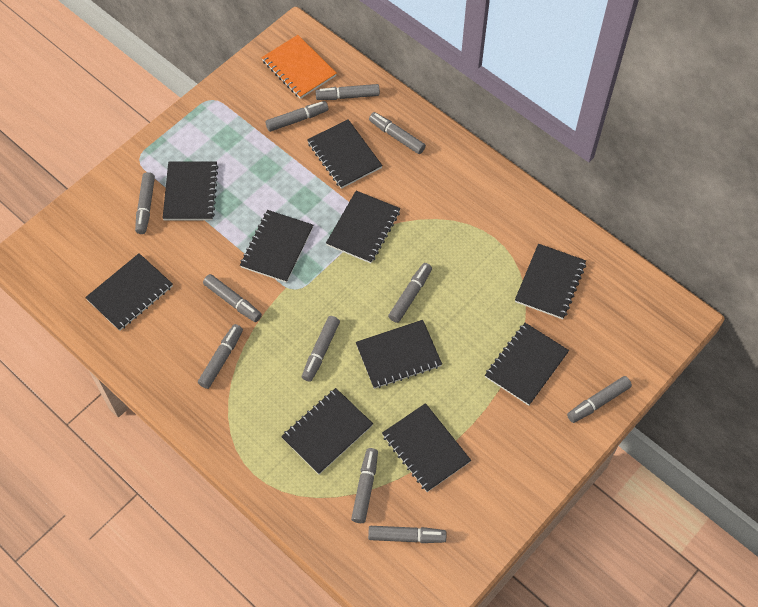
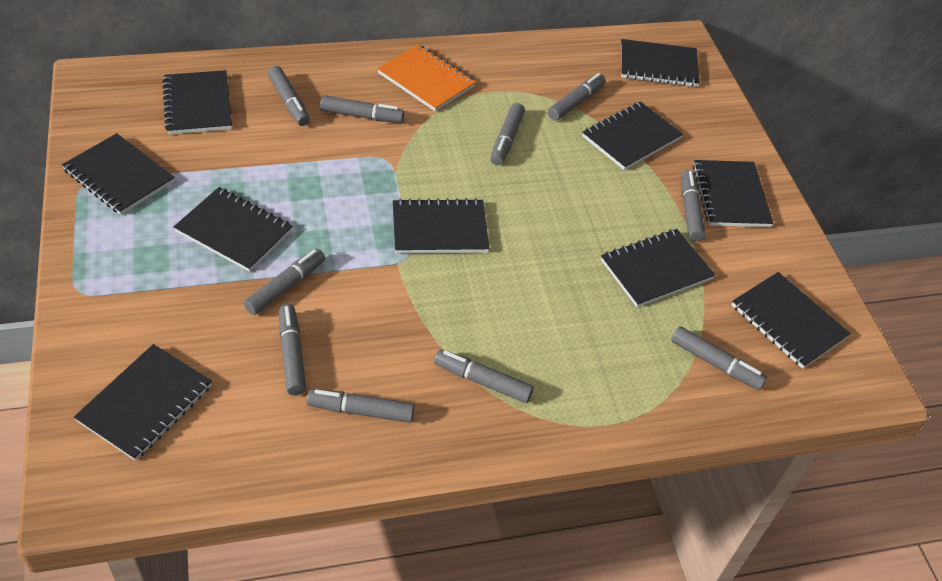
grey marker: 11 -> 10

